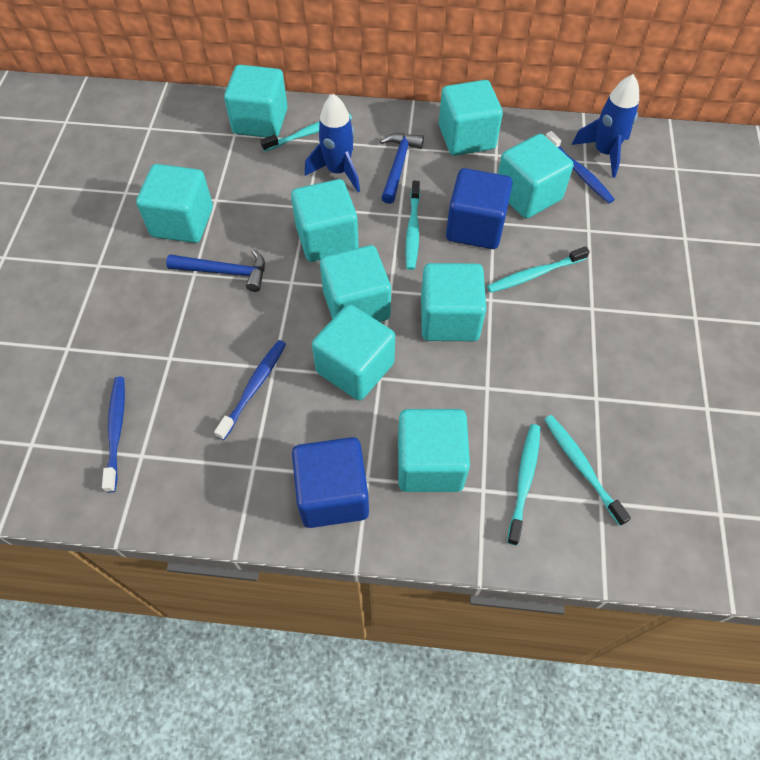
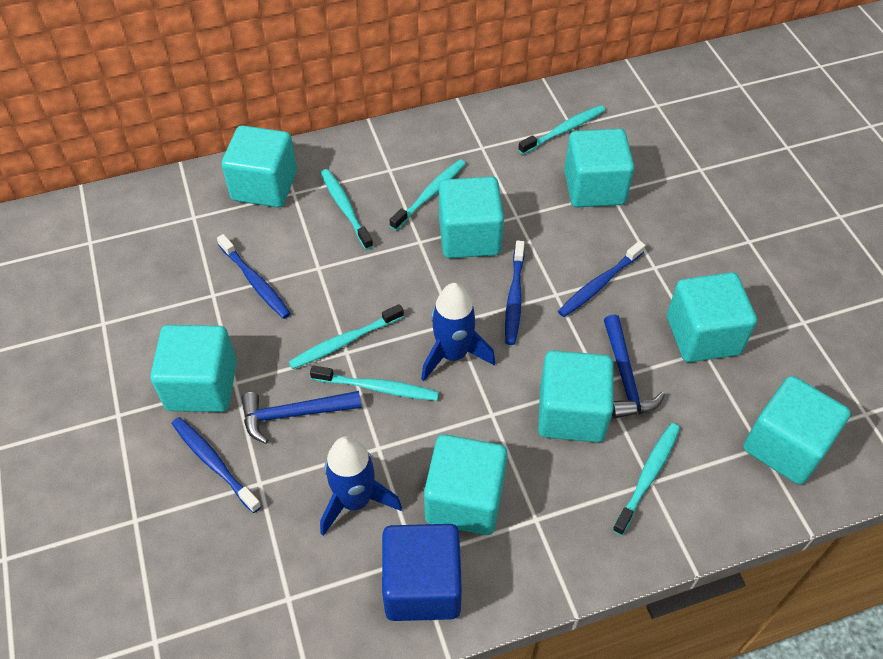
blue cube: 2 -> 1
blue toothbrush: 3 -> 4
turquoise cube: 9 -> 8
turquoise toothbrush: 5 -> 6

